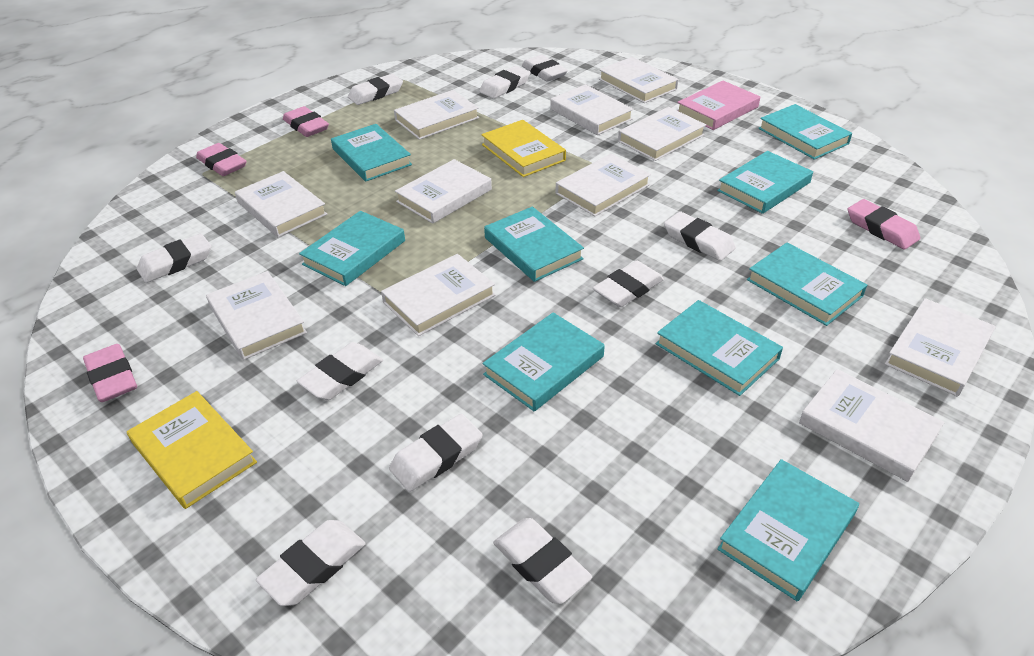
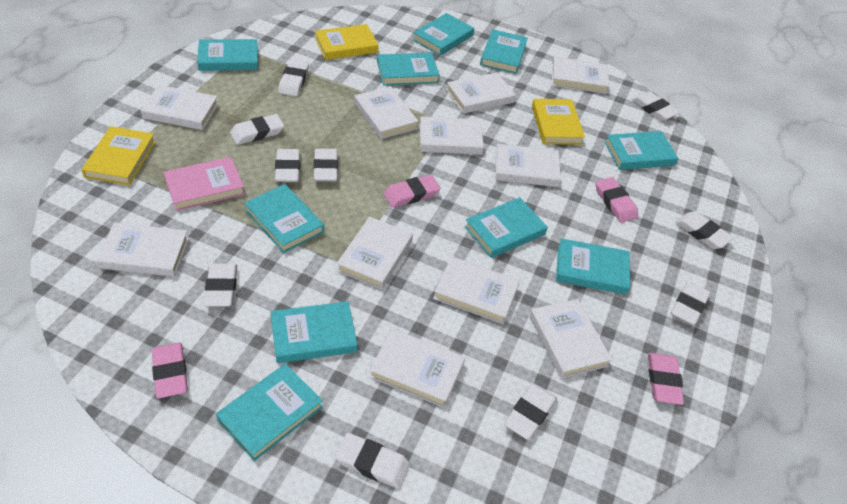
turquoise book: 9 -> 10
yellow book: 2 -> 3

